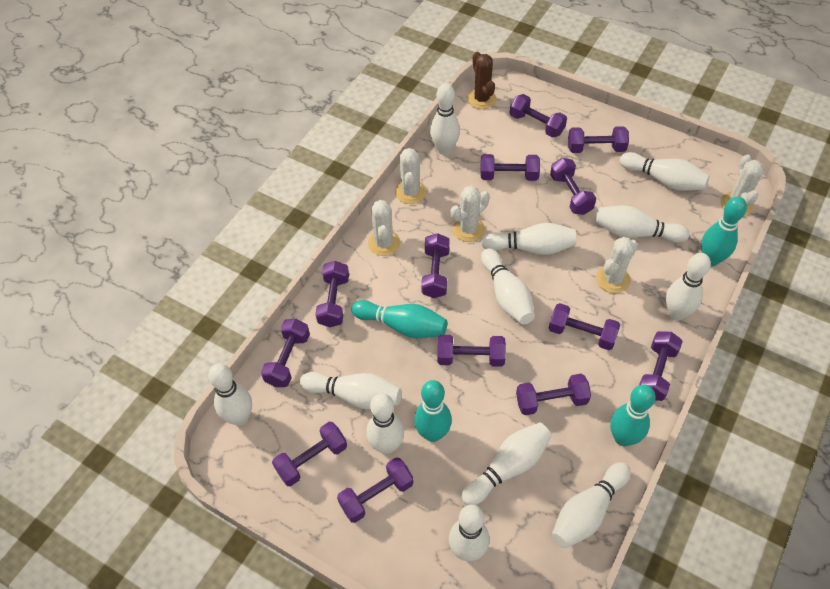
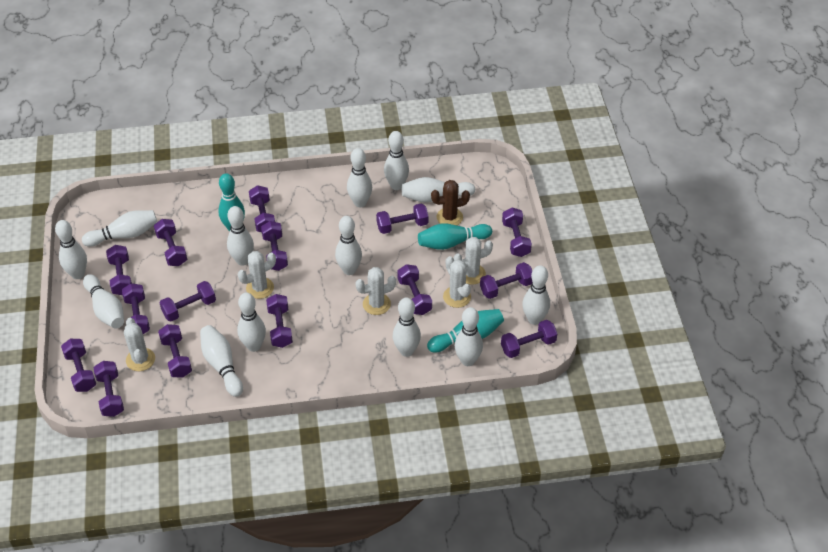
purple dumbbell: 13 -> 15
turquoise bowling pin: 4 -> 3
white bowling pin: 12 -> 13

